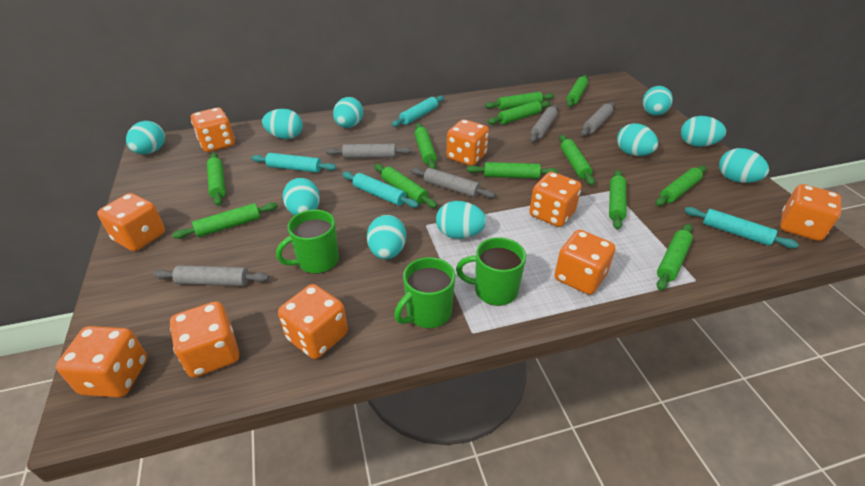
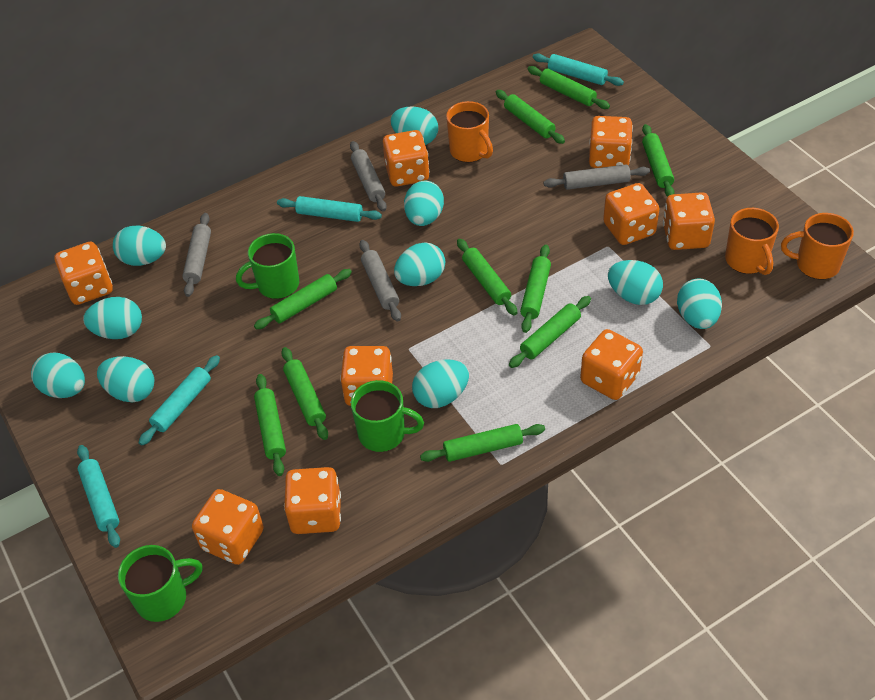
green rolling pin: 12 -> 10
grey rolling pin: 5 -> 4
orange mug: 0 -> 3

